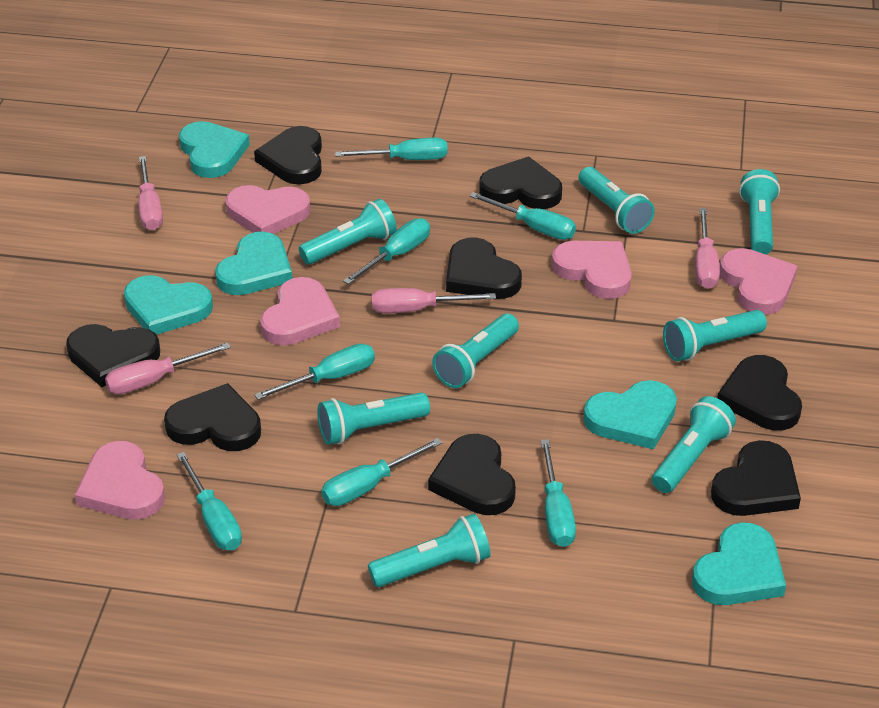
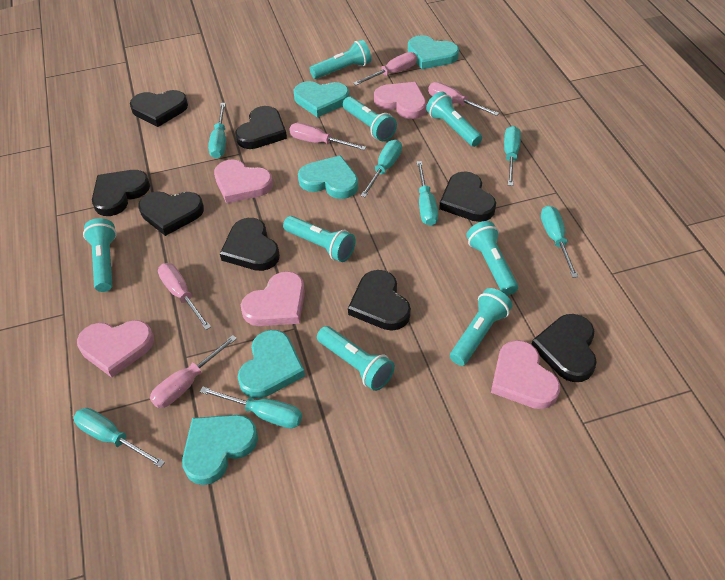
pink screwdriver: 4 -> 5

